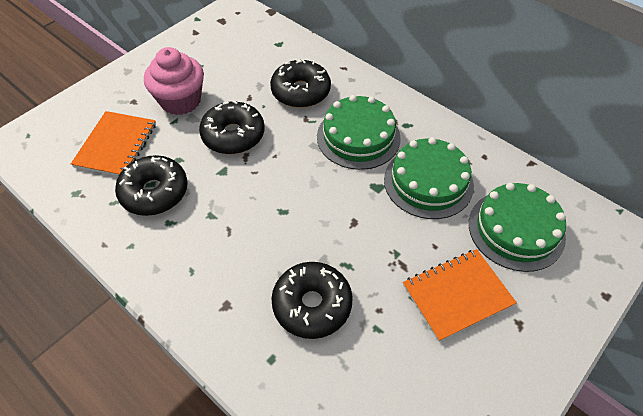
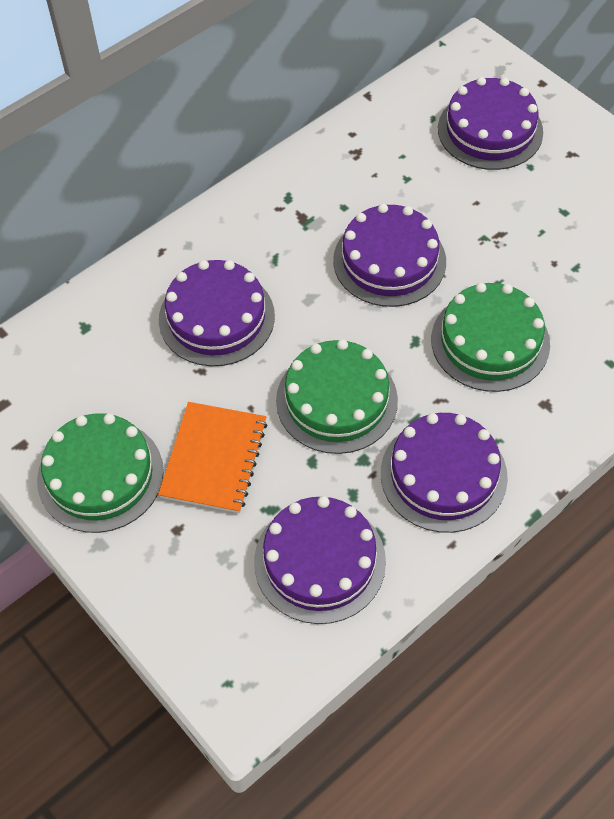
black donut: 4 -> 0
orange notebook: 2 -> 1
pink cupcake: 1 -> 0
purple cake: 0 -> 5

